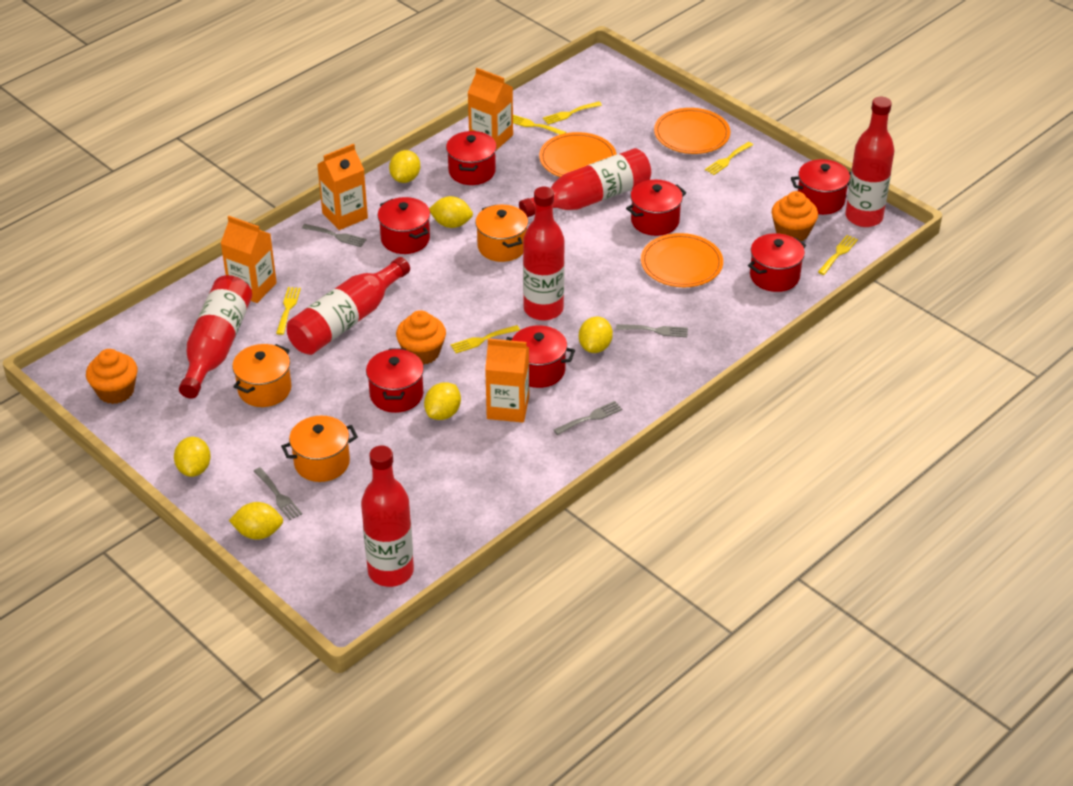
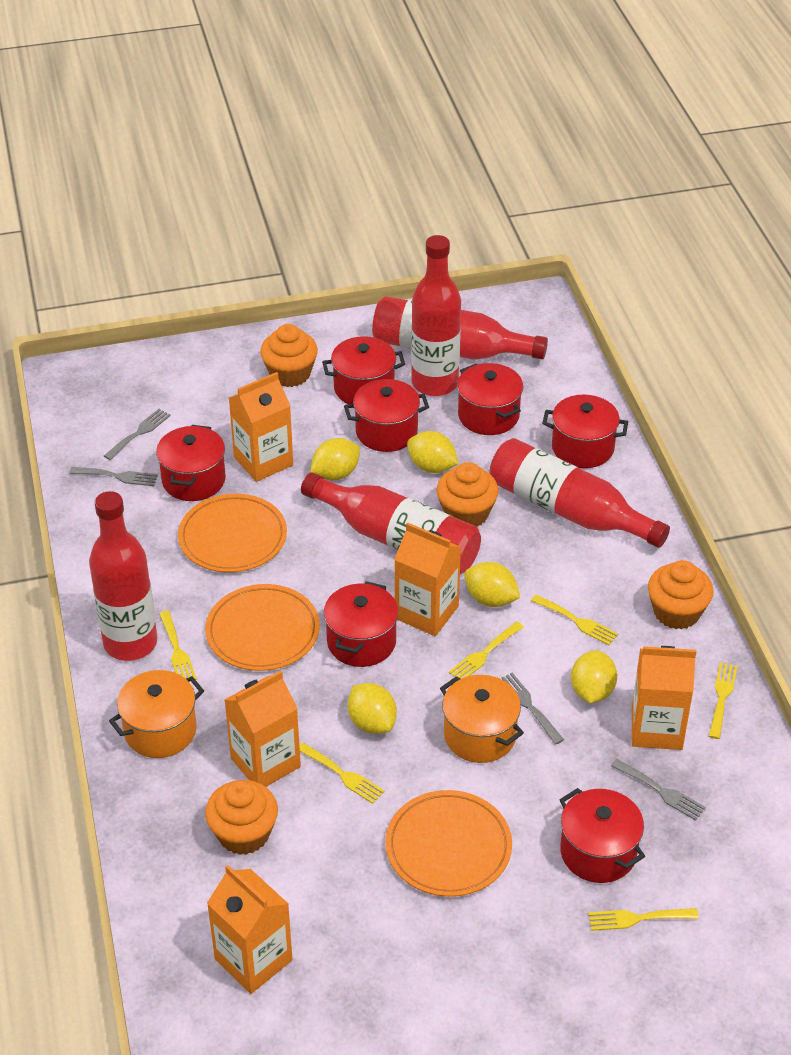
orange carton: 4 -> 5
orange cupcake: 3 -> 4
orange pot: 3 -> 2
red bottle: 6 -> 5
yellow lemon: 6 -> 5

